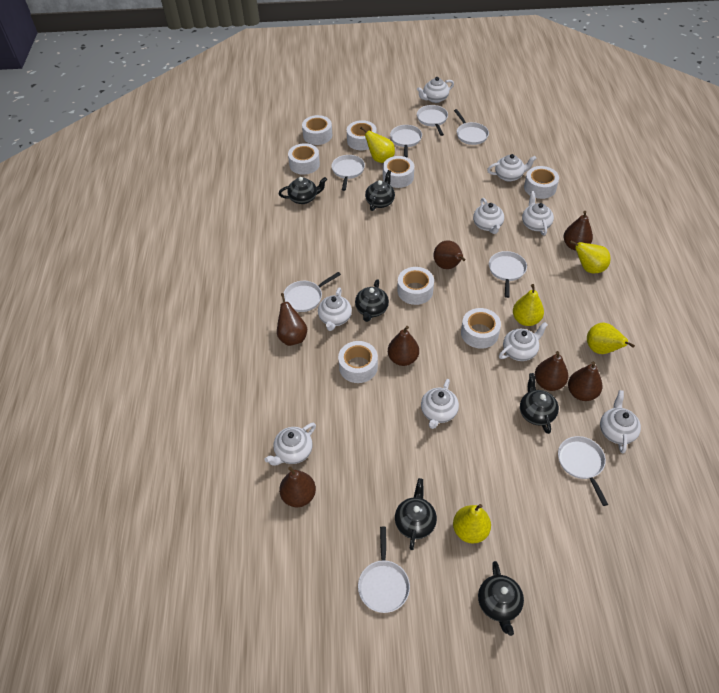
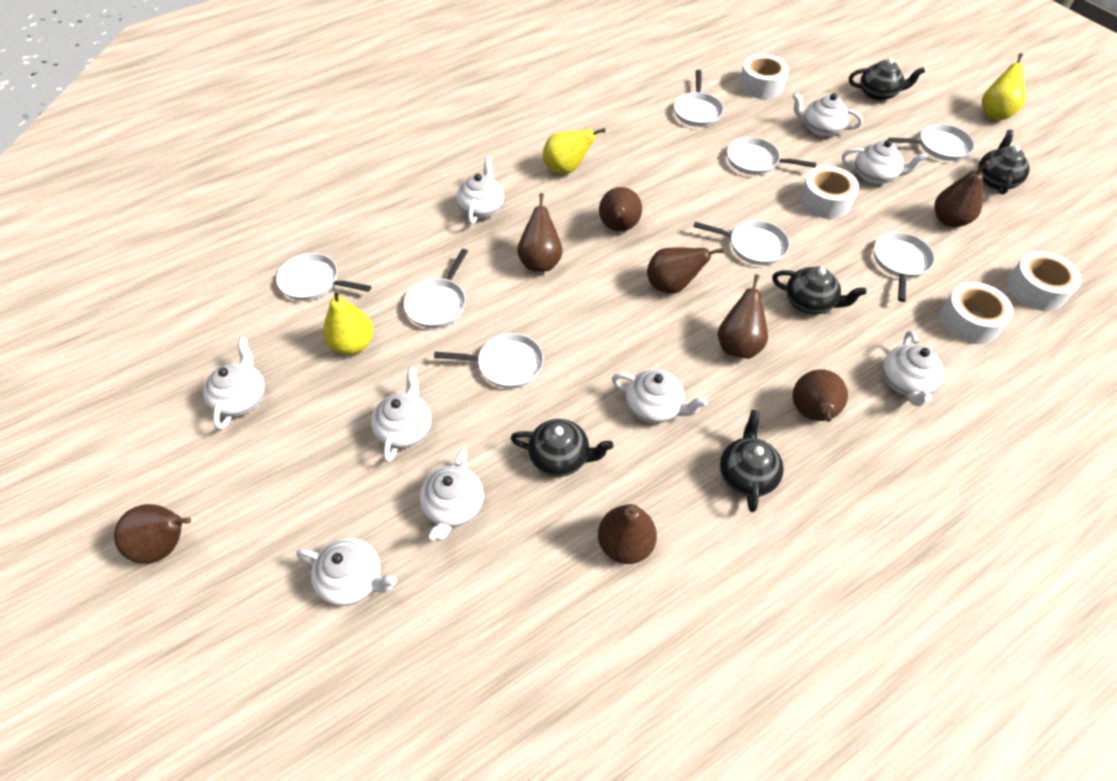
black teapot: 6 -> 5
brown pear: 7 -> 8
white tape: 8 -> 4
yellow pear: 5 -> 3

